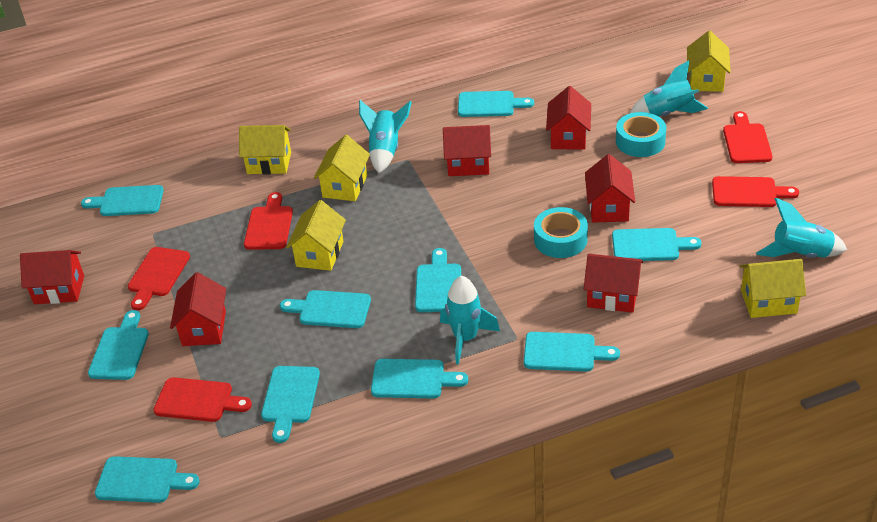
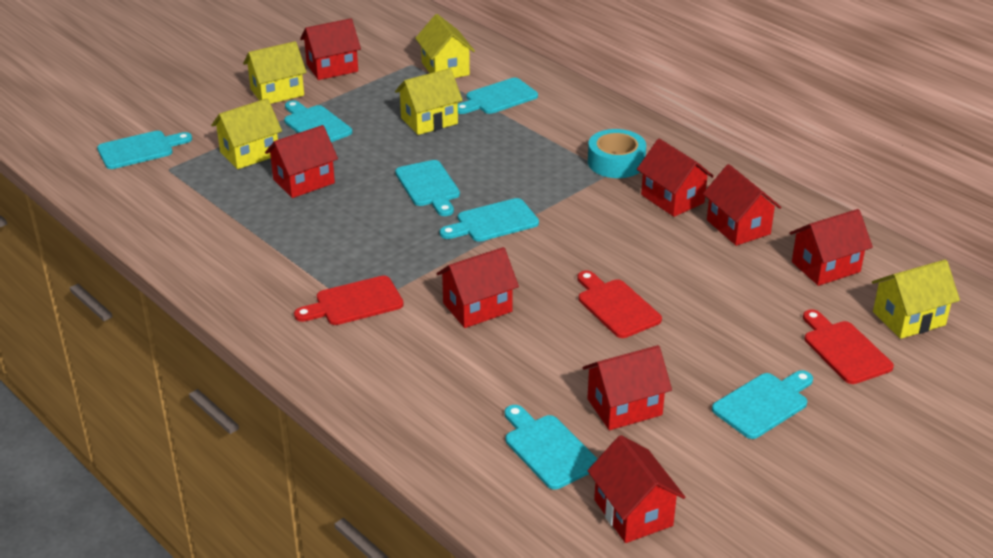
red cutting board: 5 -> 3
red house: 6 -> 8
turquoise cutting board: 10 -> 7
turquoise rocket: 4 -> 0
turquoise tape: 2 -> 1

